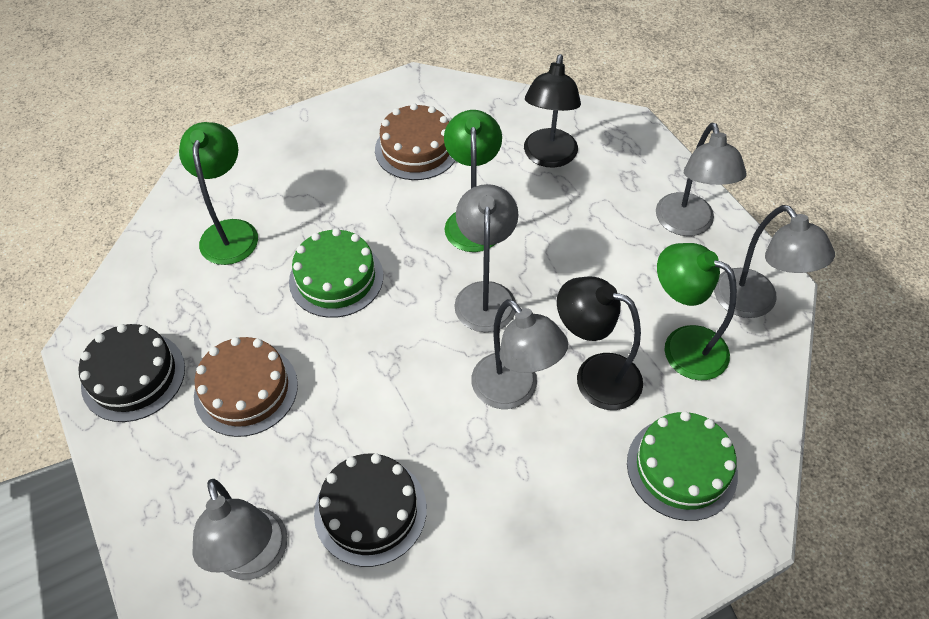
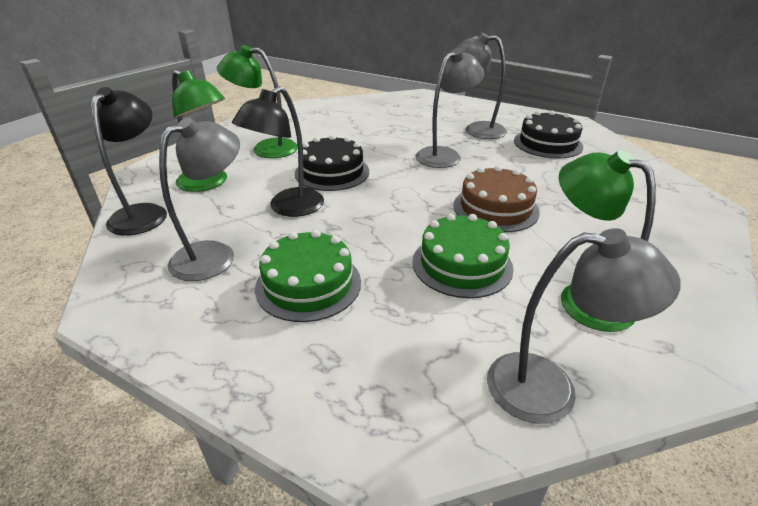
brown cake: 2 -> 1
grey lamp: 5 -> 4

